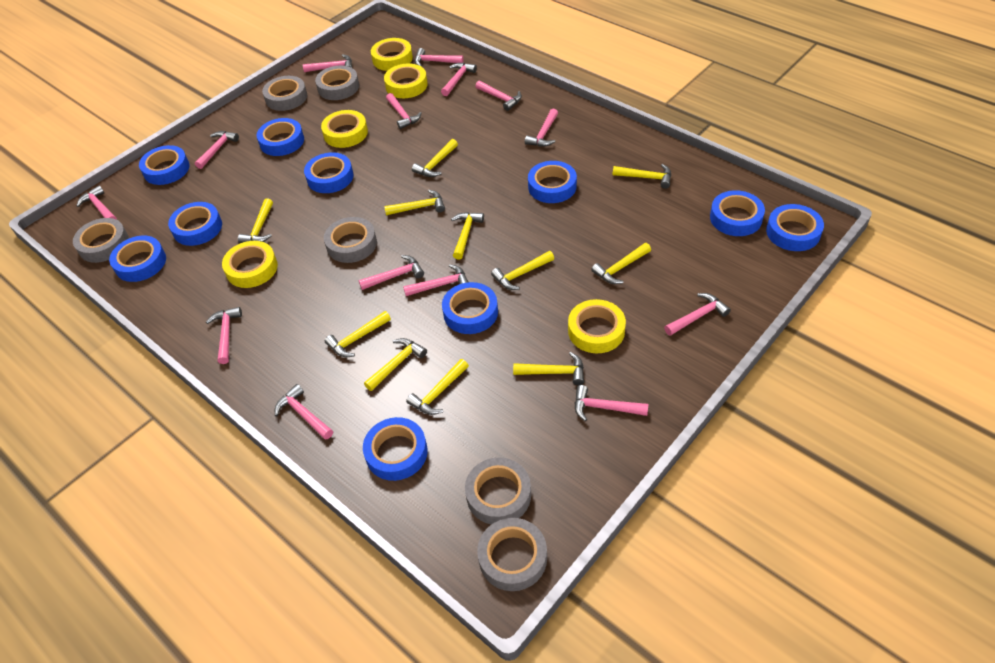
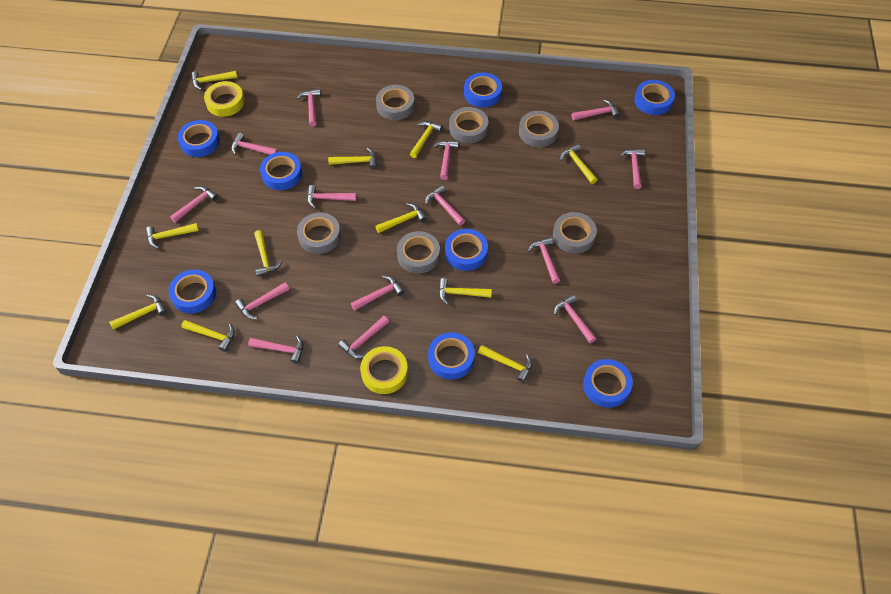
blue tape: 10 -> 8
yellow tape: 5 -> 2

